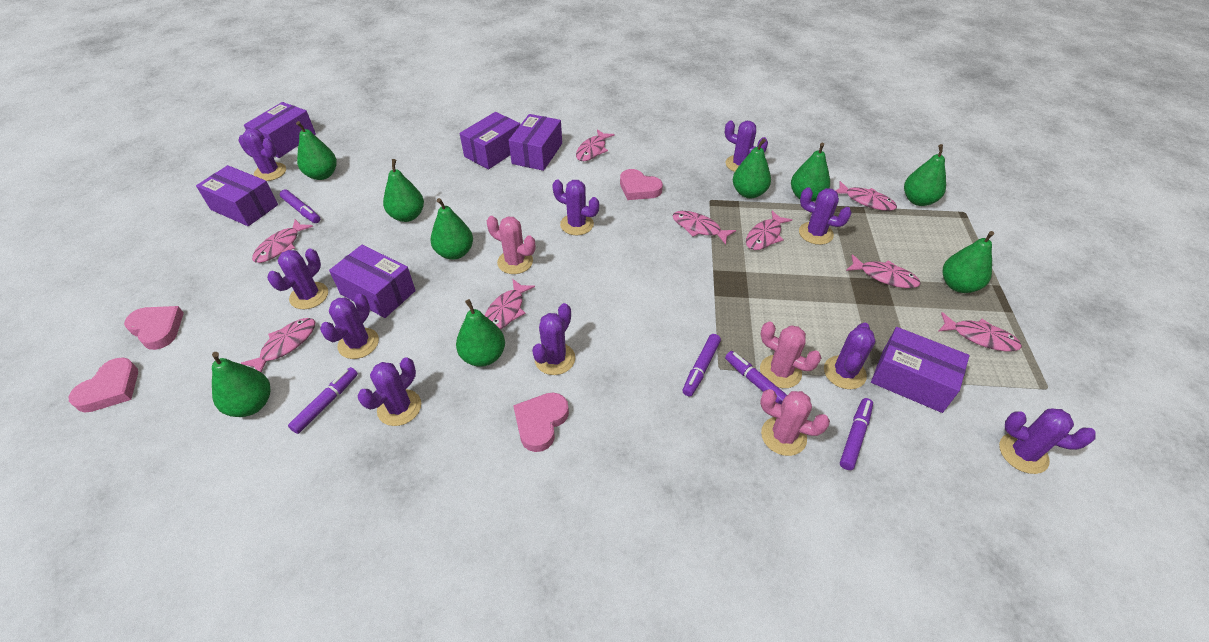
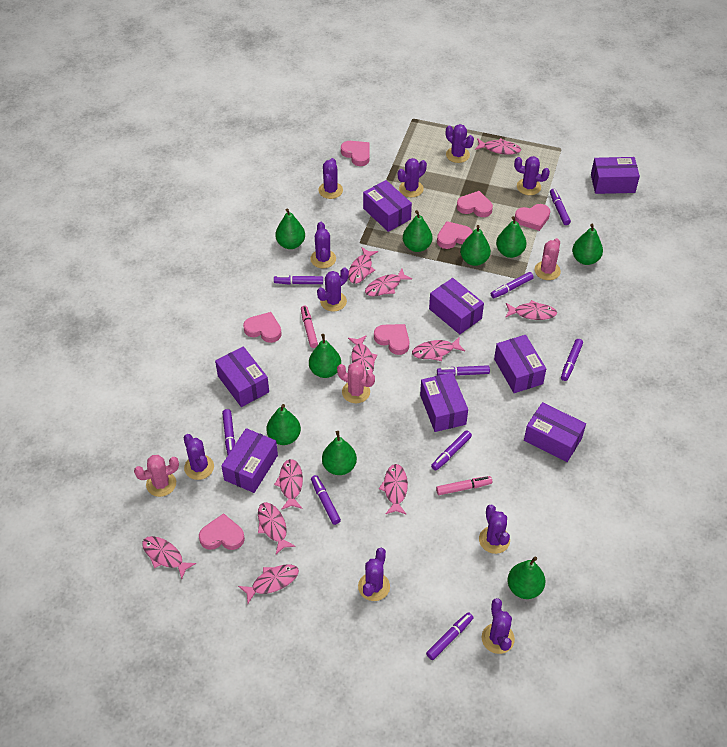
pink fish: 9 -> 11
pink heart: 4 -> 7
pink marker: 0 -> 2
purple box: 6 -> 8
purple marker: 5 -> 9

